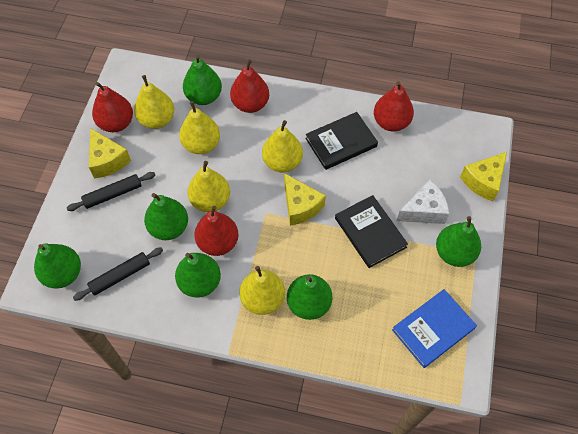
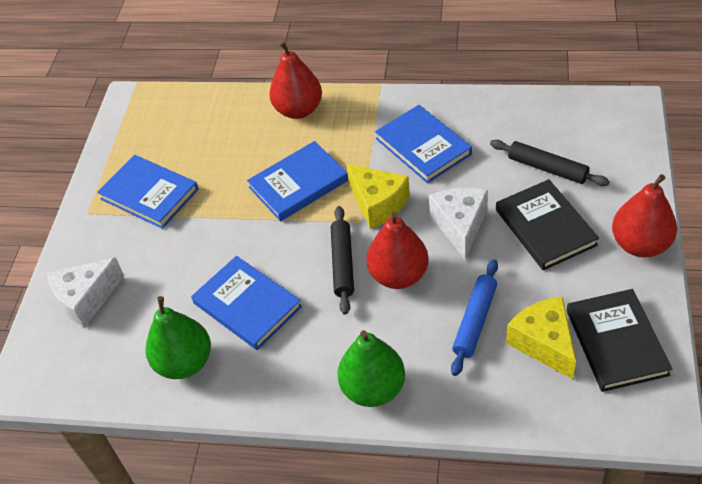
blue book: 1 -> 4
blue rolling pin: 0 -> 1
green pear: 6 -> 2
red pear: 4 -> 3
white cheese: 1 -> 2
yellow cheese: 3 -> 2
yellow pear: 5 -> 0

